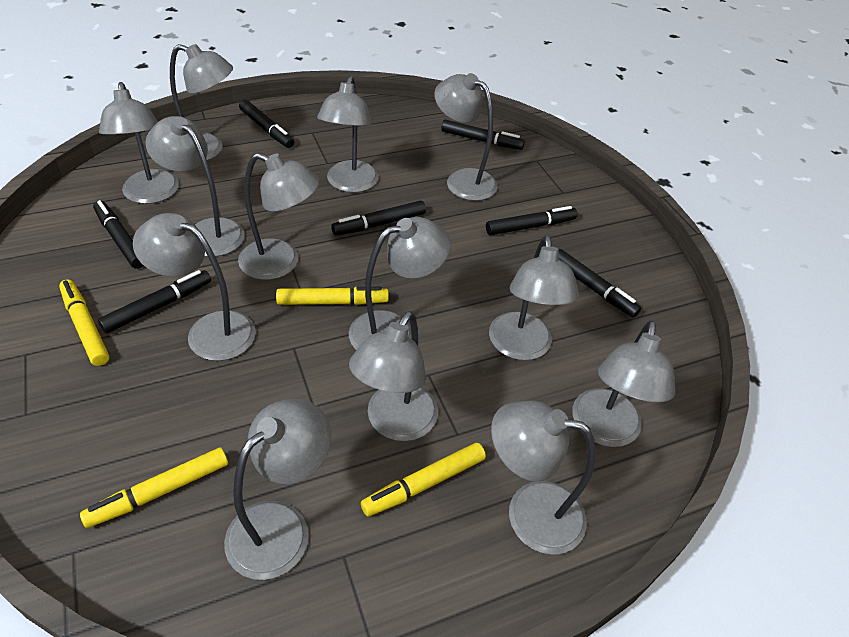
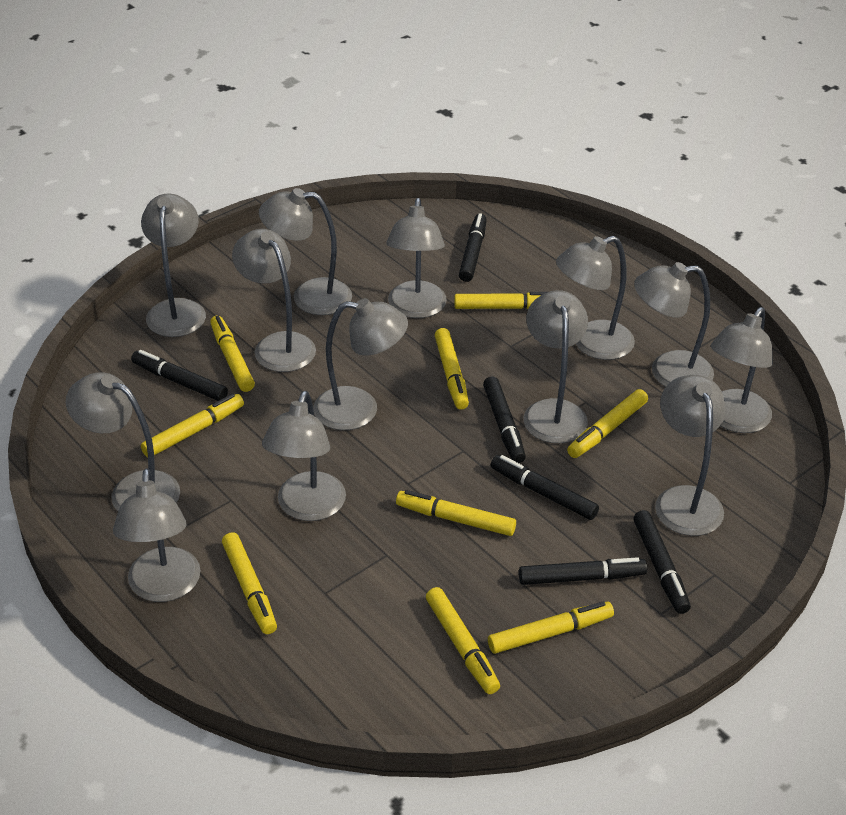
black marker: 7 -> 6
yellow marker: 4 -> 9

